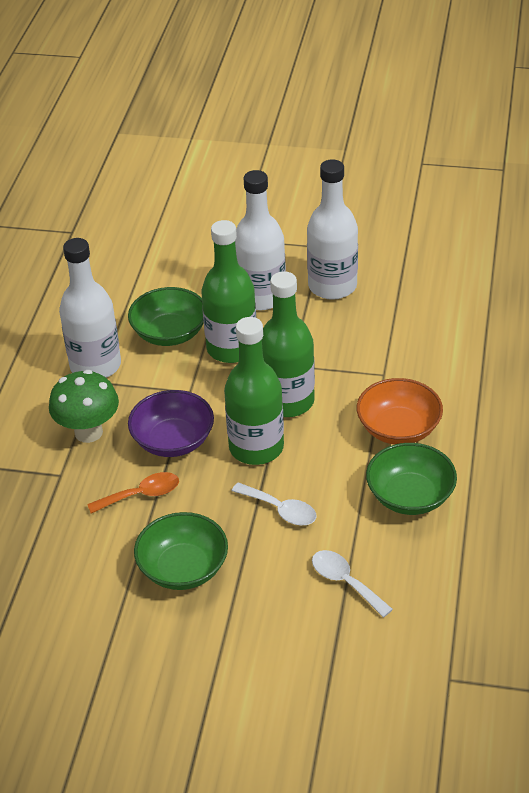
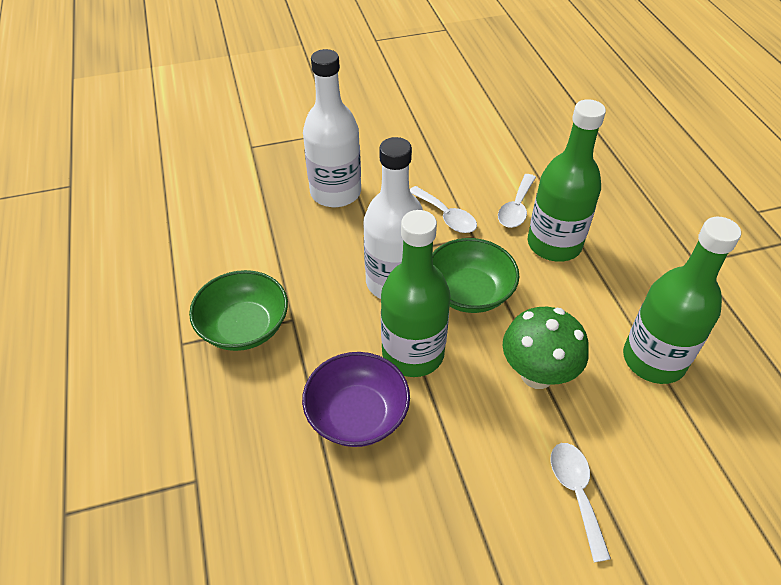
green bowl: 3 -> 2
orange bowl: 1 -> 0
orange spoon: 1 -> 0
white bottle: 3 -> 2
white spoon: 2 -> 3

